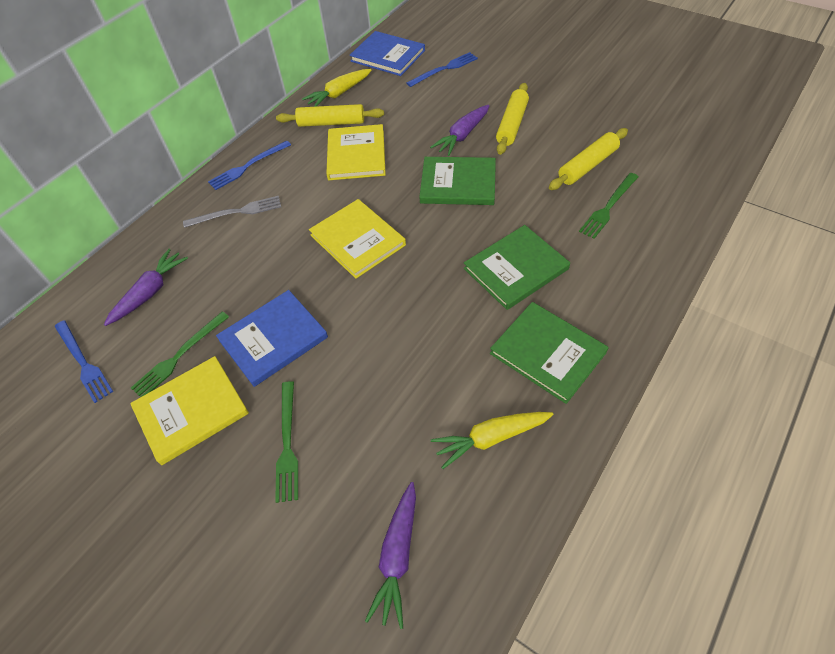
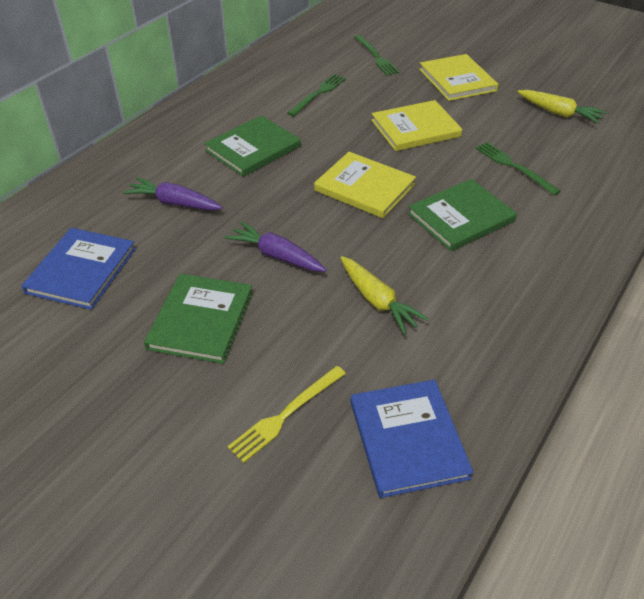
blue fork: 3 -> 0
grey fork: 1 -> 0
purple carrot: 3 -> 2
yellow fork: 0 -> 1
yellow rolling pin: 3 -> 0

